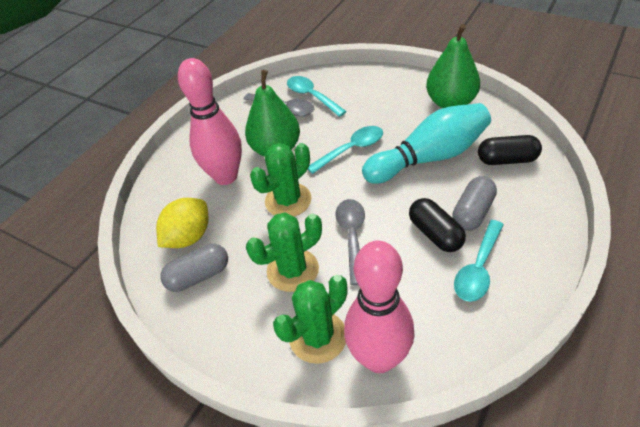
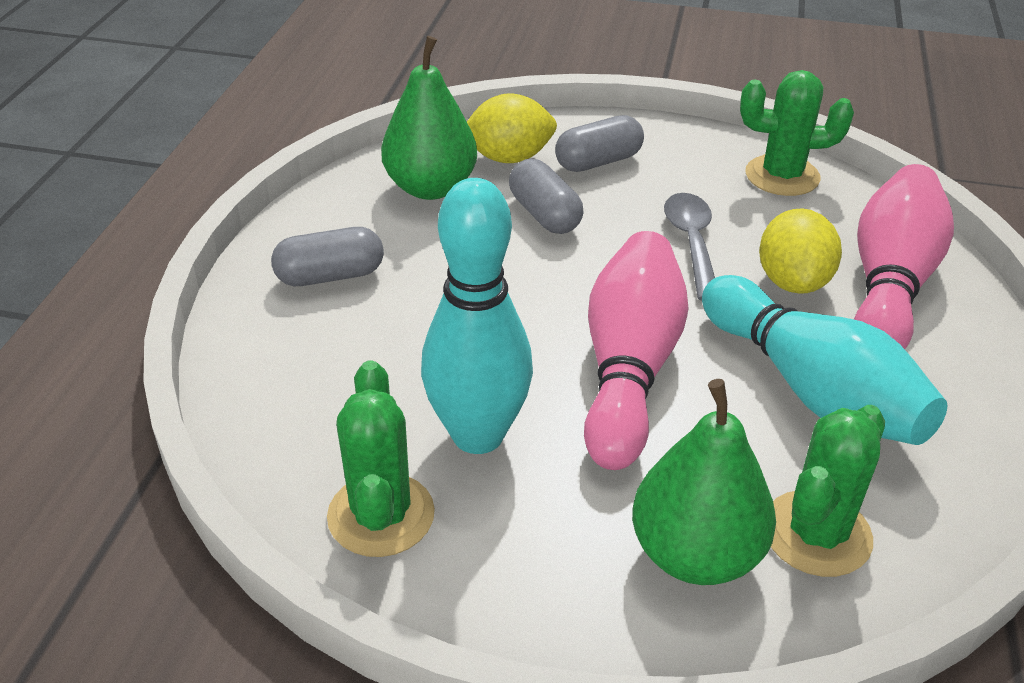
black capsule: 2 -> 0
grey capsule: 2 -> 3
grey spoon: 2 -> 1
turquoise bowling pin: 1 -> 2
turquoise spoon: 3 -> 0
yellow lemon: 1 -> 2

